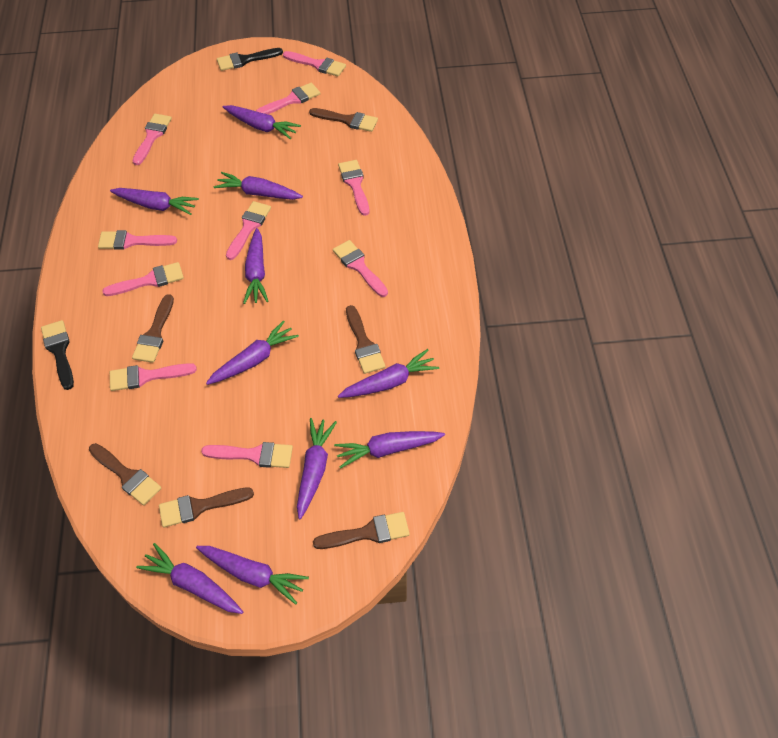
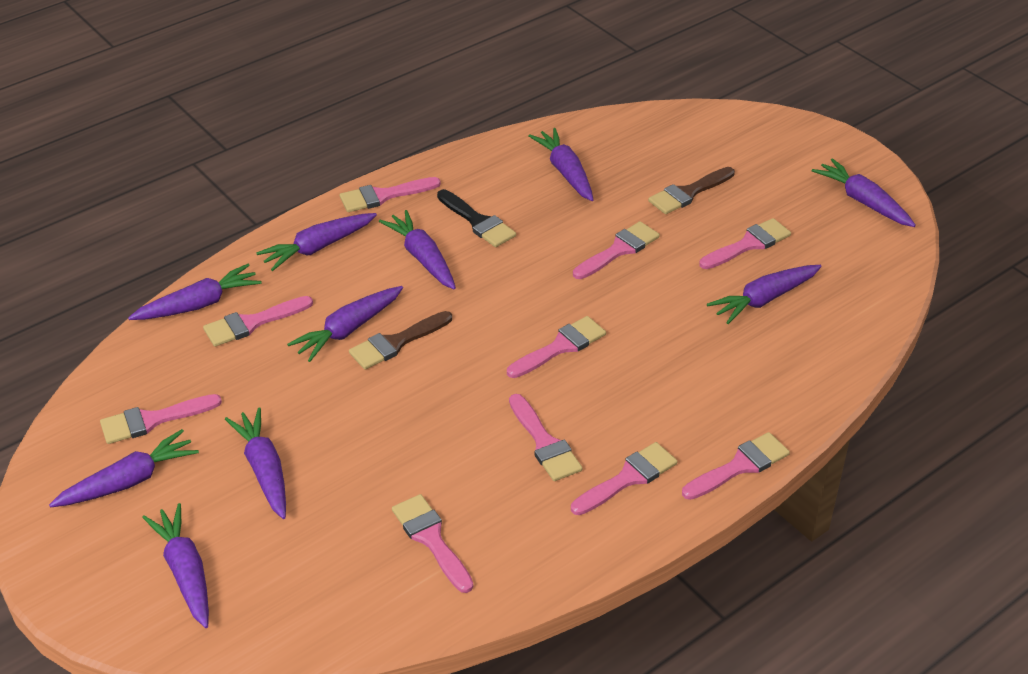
black brush: 2 -> 1
brown brush: 6 -> 2

